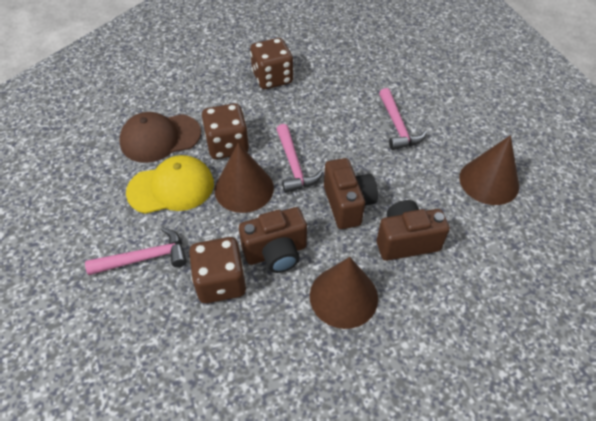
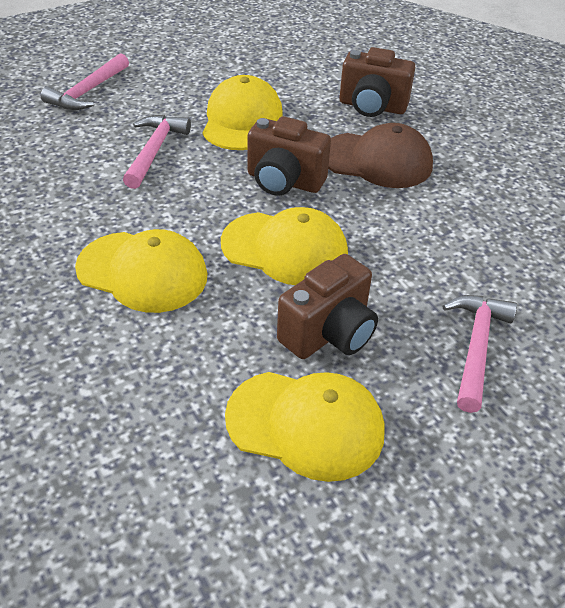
brown cone: 3 -> 0
brown dice: 3 -> 0
yellow cap: 1 -> 4

